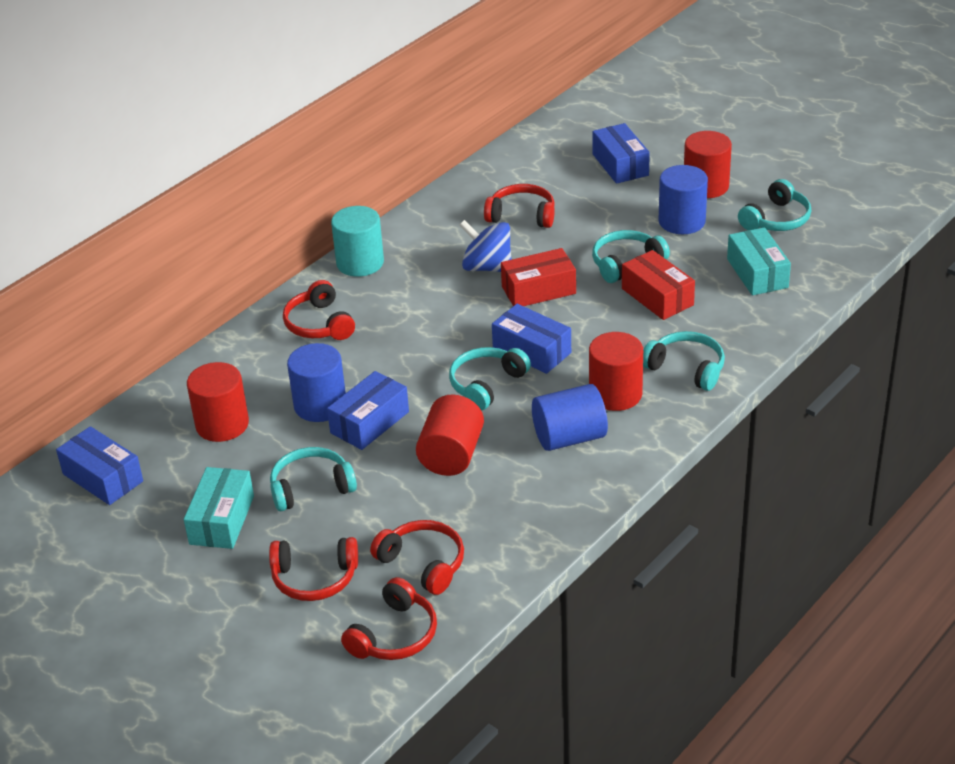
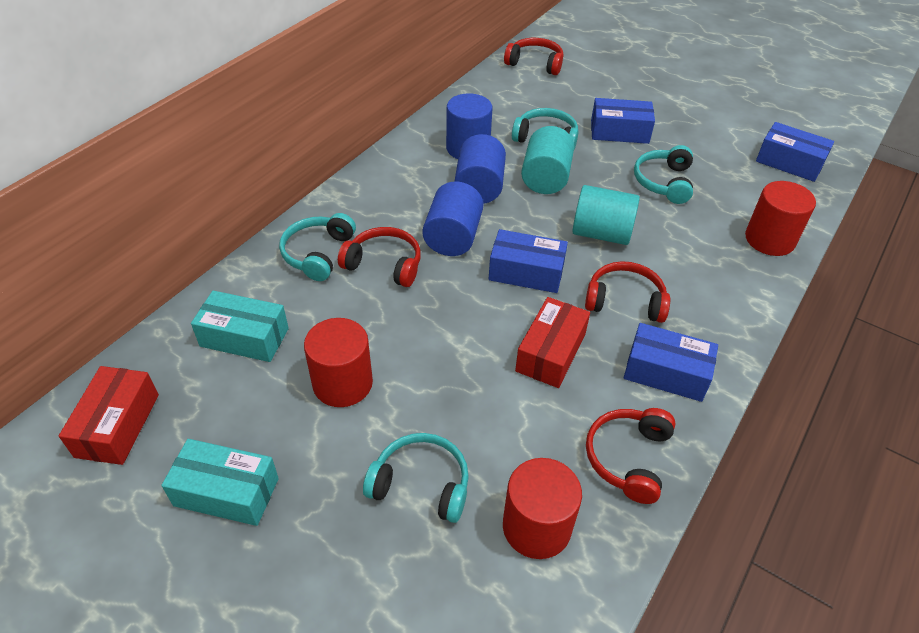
blue spinning top: 1 -> 0
red cylinder: 4 -> 3
red headphones: 5 -> 4
turquoise cylinder: 1 -> 2
turquoise headphones: 5 -> 4

